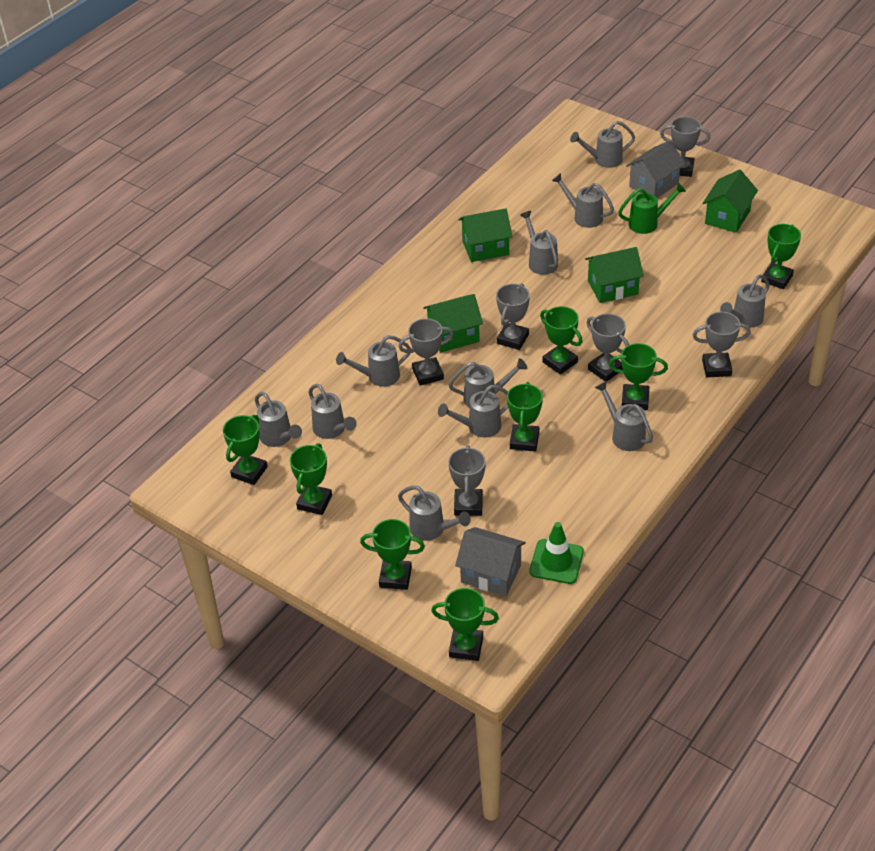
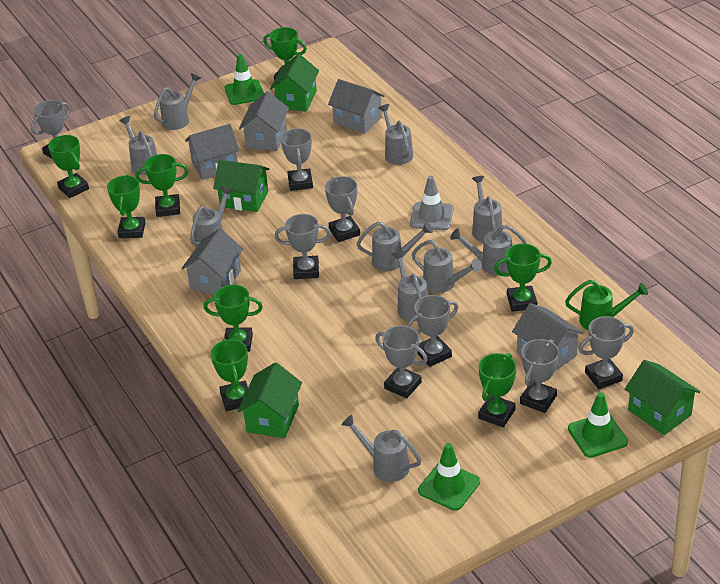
green traffic cone: 1 -> 3
grey house: 2 -> 5
grey traffic cone: 0 -> 1
grey trophy: 6 -> 8
grey watering can: 11 -> 10

